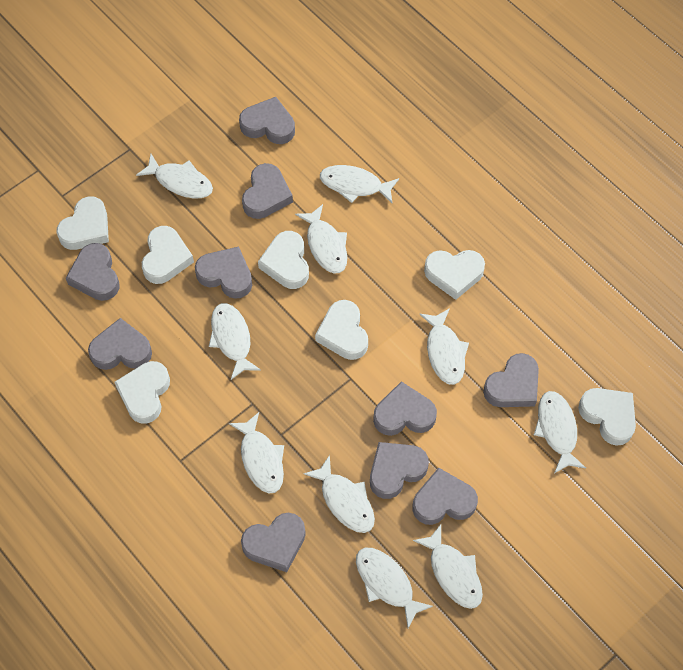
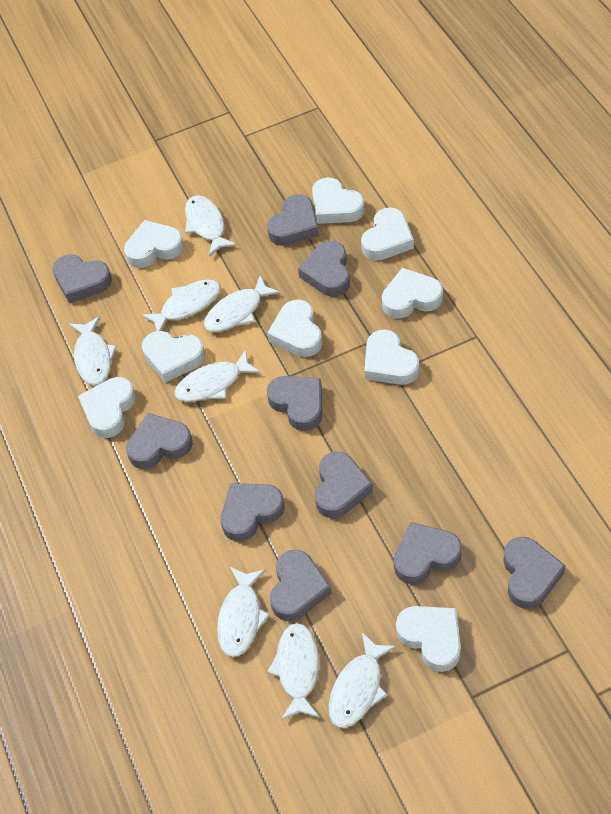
white fish: 10 -> 8
white heart: 7 -> 9

